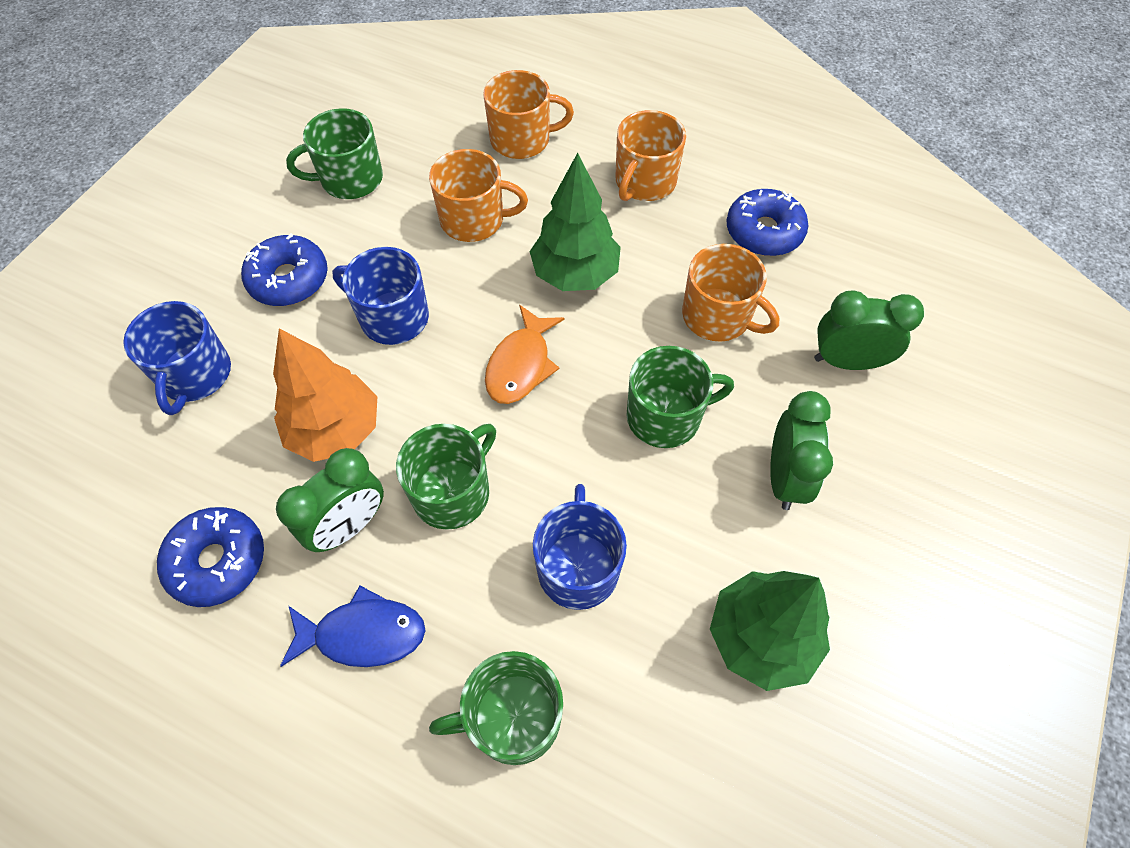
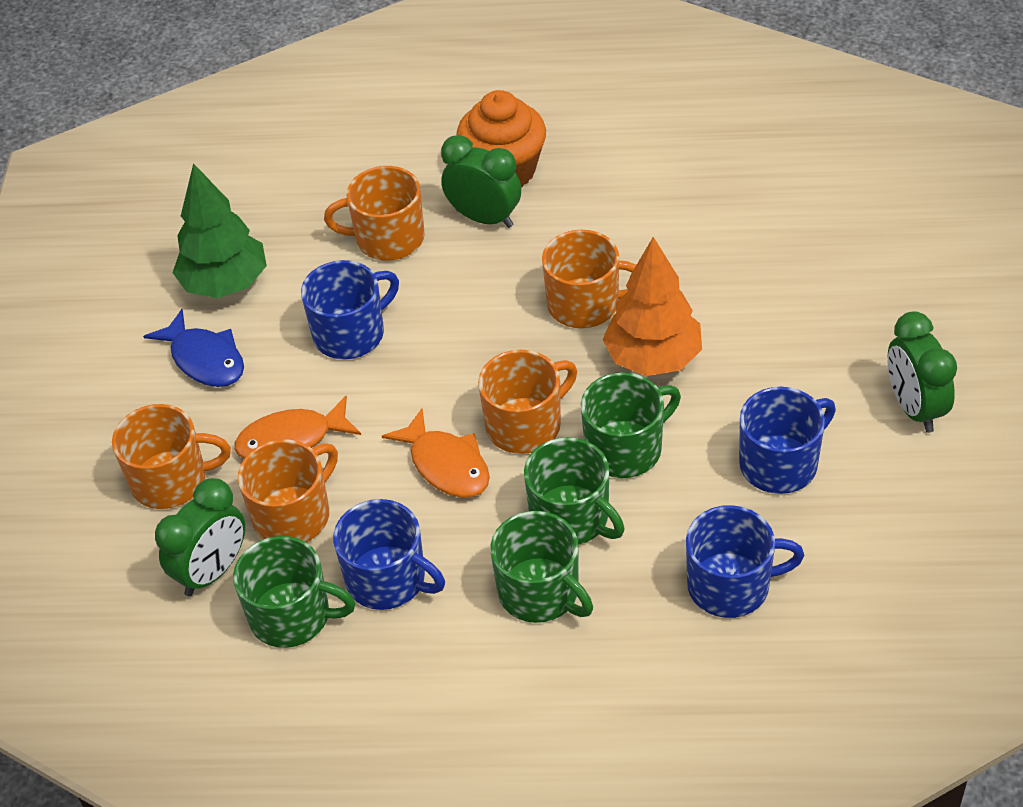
blue donut: 3 -> 0
blue mug: 3 -> 4
green tree: 2 -> 1
orange cupcake: 0 -> 1
orange fish: 1 -> 2
orange mug: 4 -> 5

